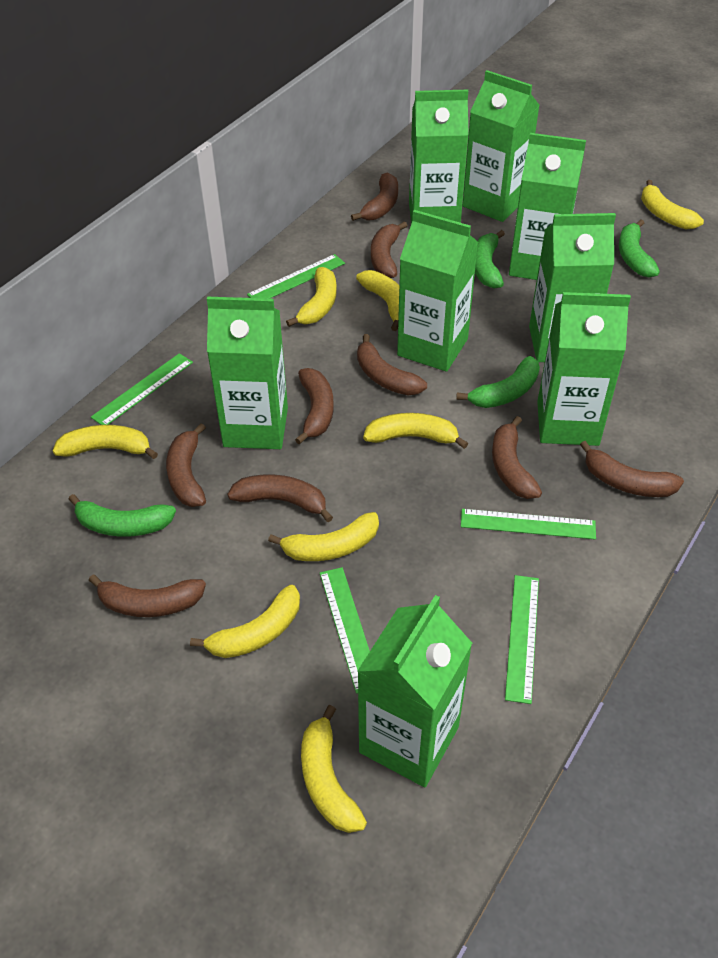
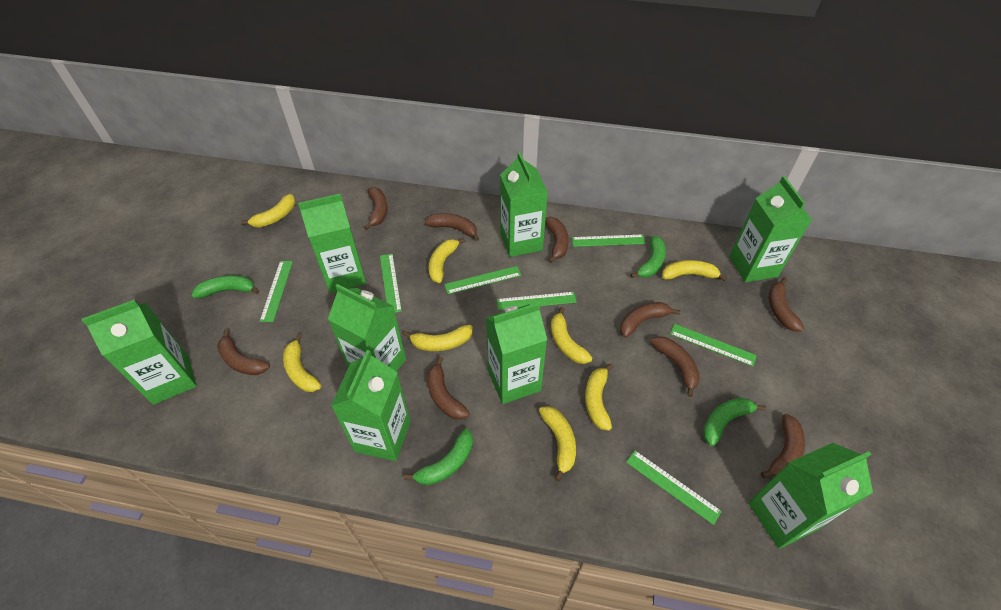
green ruler: 5 -> 7

